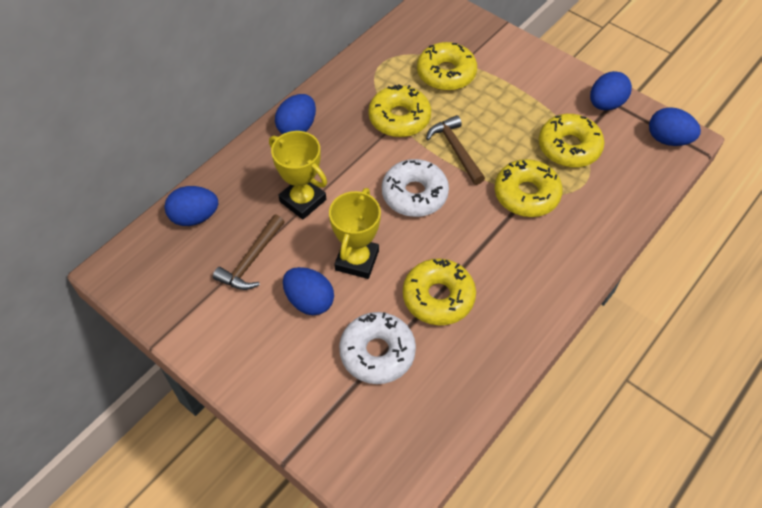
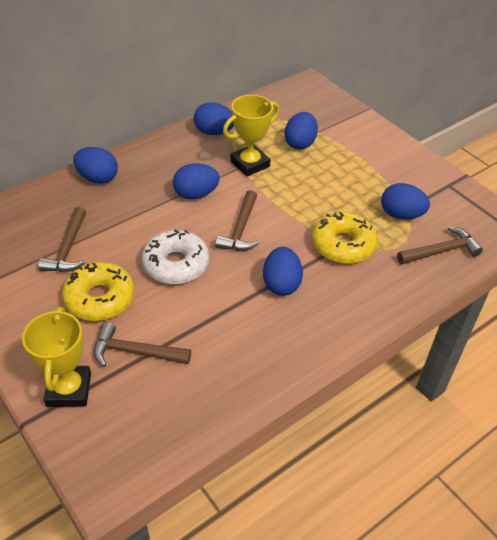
blue egg: 5 -> 6
brown hammer: 2 -> 4
white donut: 2 -> 1
yellow donut: 5 -> 2

